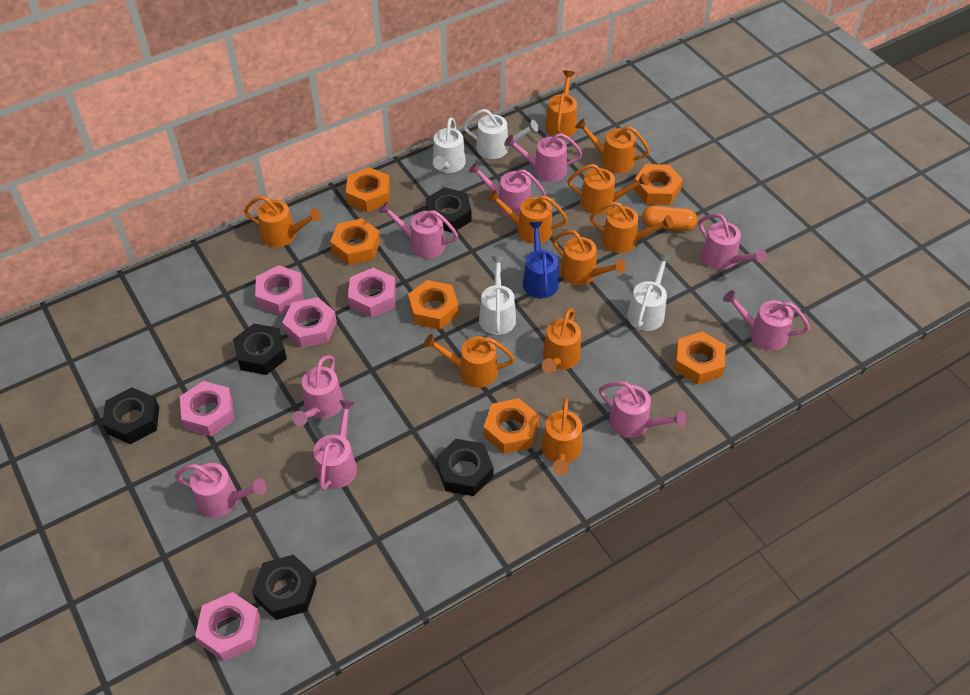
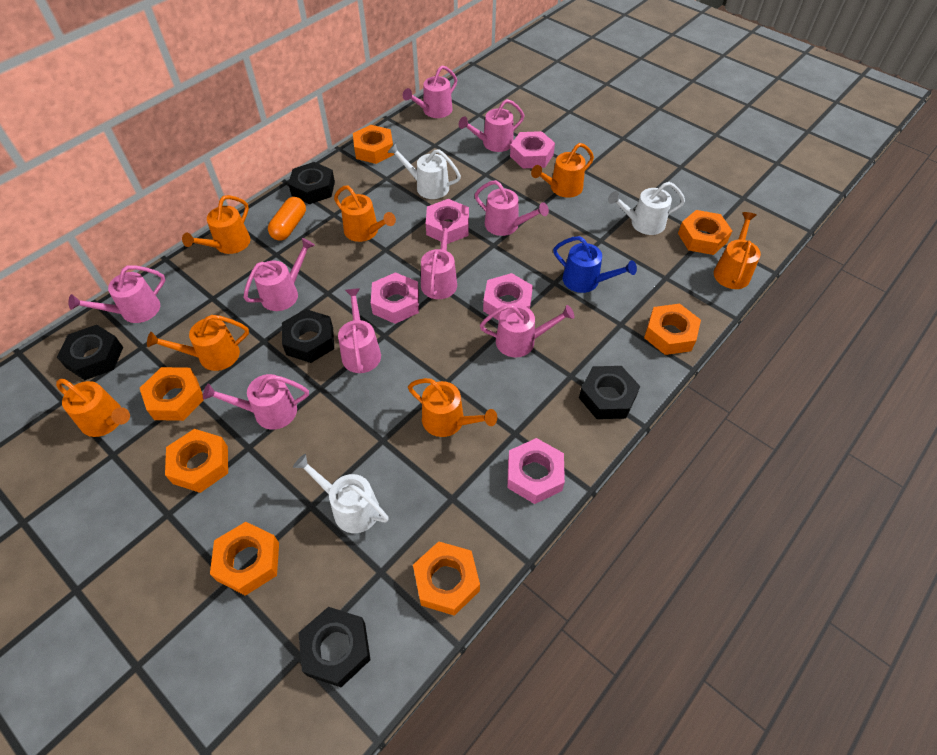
orange nut: 6 -> 7
orange watering can: 10 -> 7
white watering can: 4 -> 3

